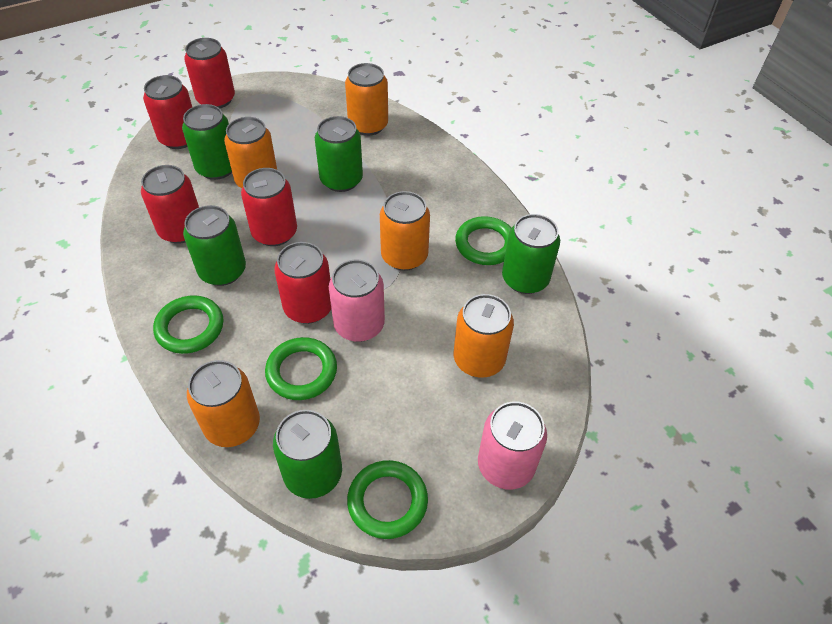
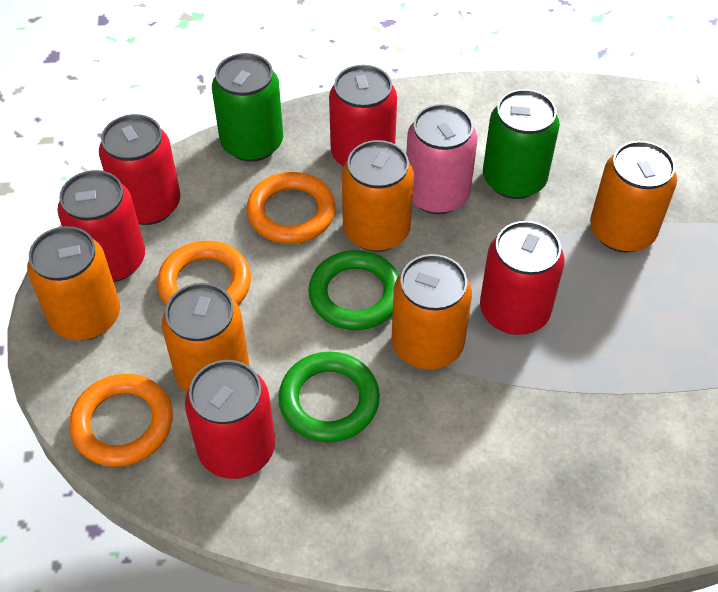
green can: 5 -> 2
green ring: 4 -> 2
orange ring: 0 -> 3
pink can: 2 -> 1

